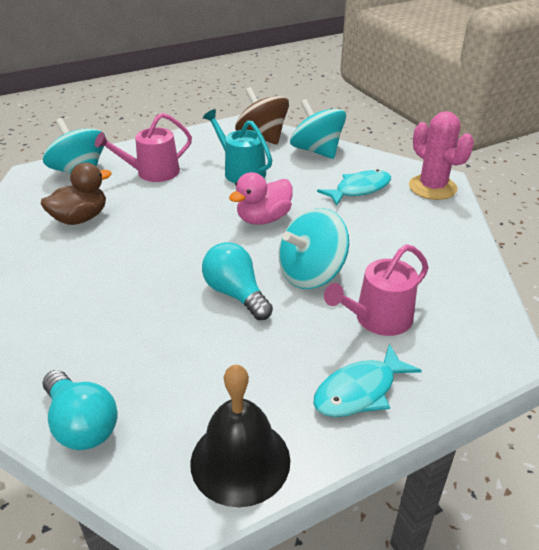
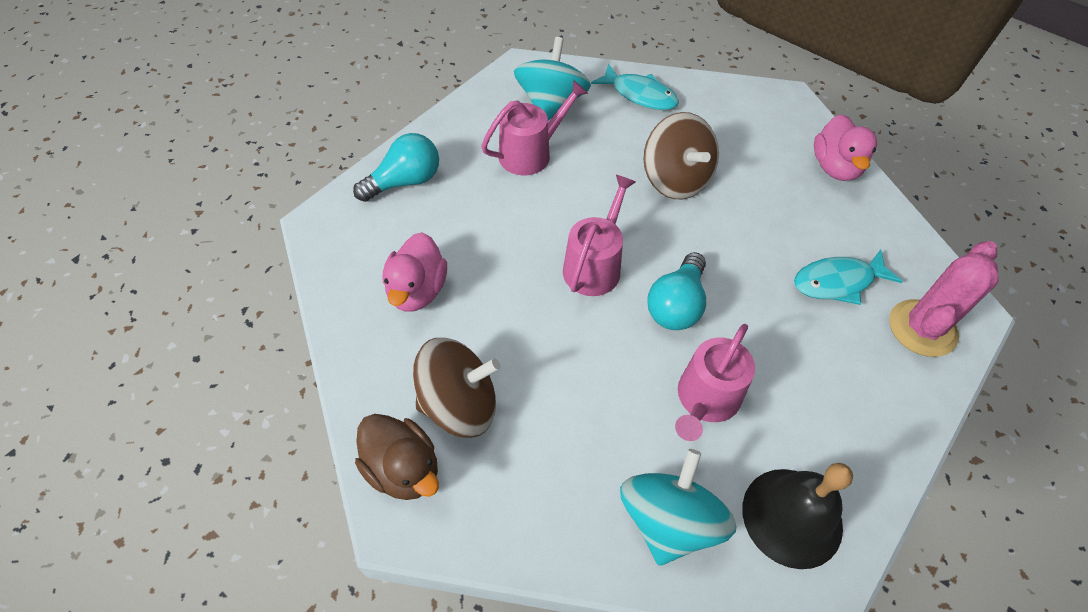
brown spinning top: 1 -> 2
pink duck: 1 -> 2
pink watering can: 2 -> 3
turquoise spinning top: 3 -> 2
turquoise watering can: 1 -> 0

